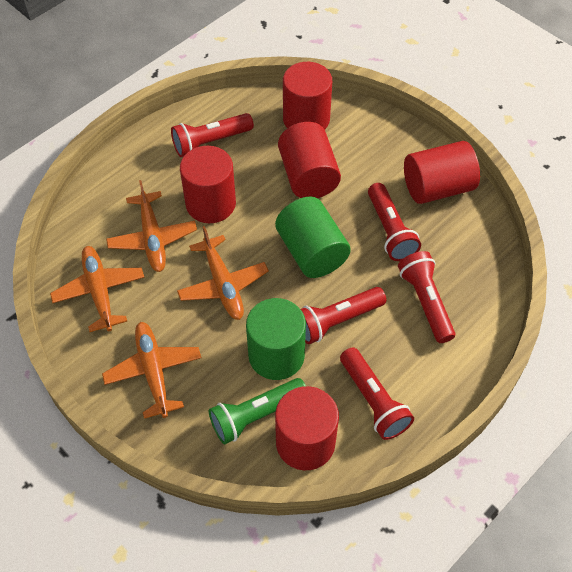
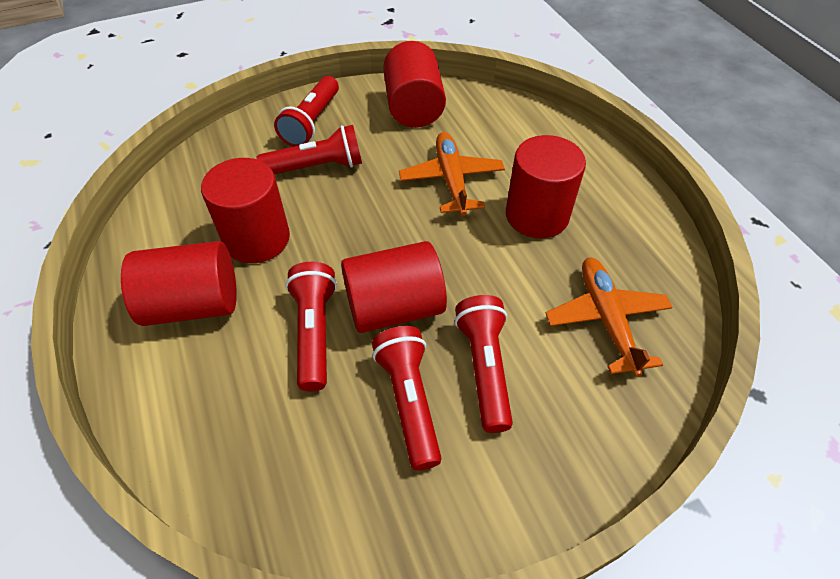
green cylinder: 2 -> 0
green flashlight: 1 -> 0
orange plane: 4 -> 2

